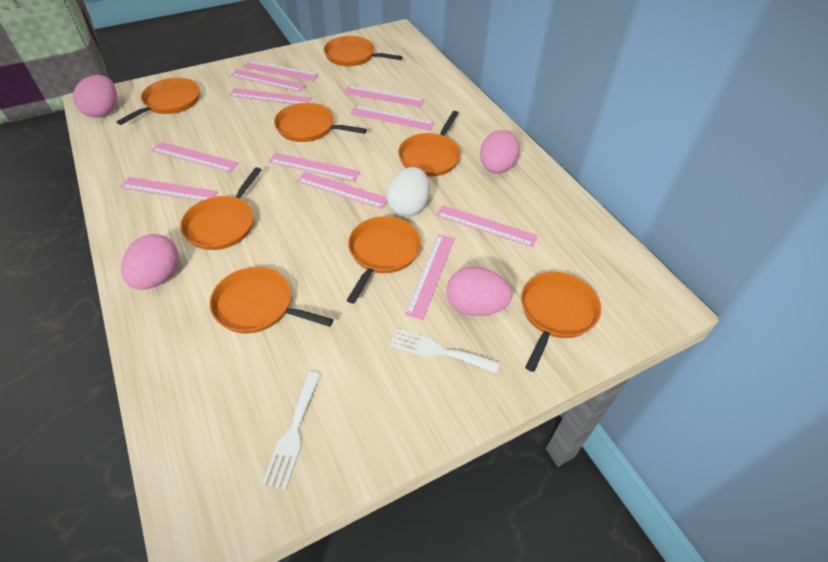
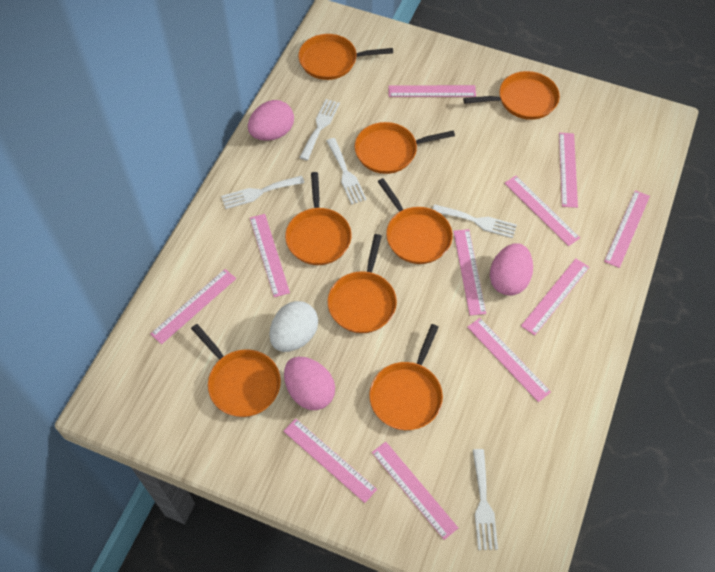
pink egg: 4 -> 3
white fork: 2 -> 5

